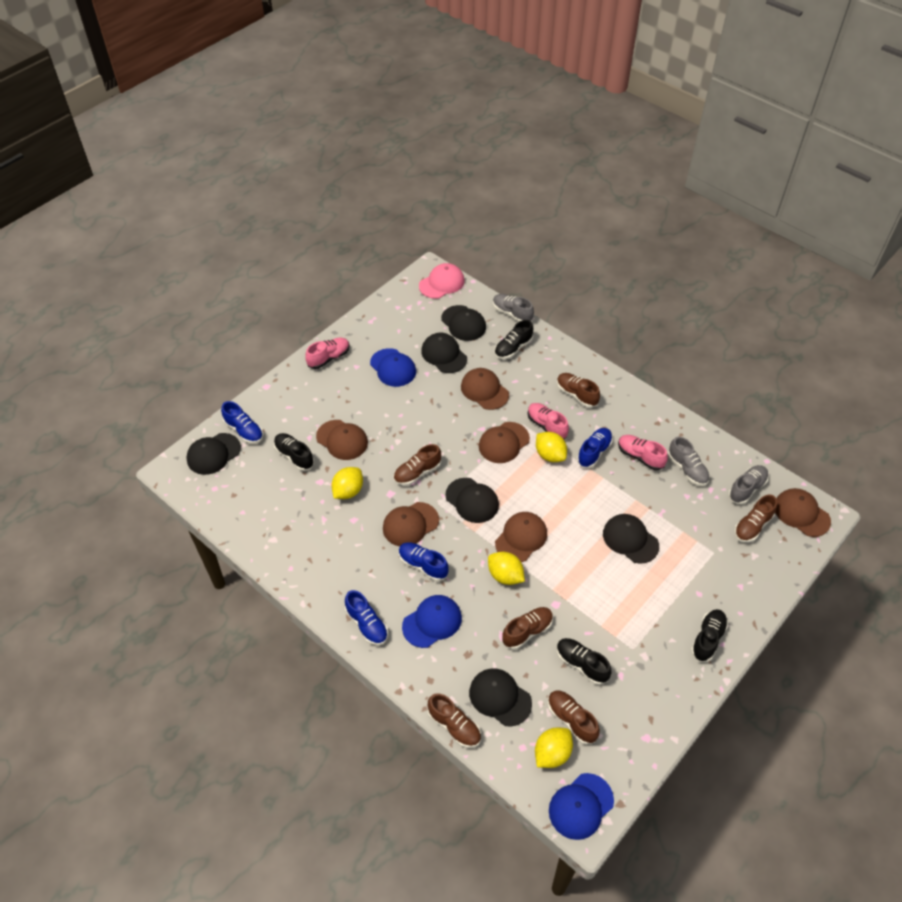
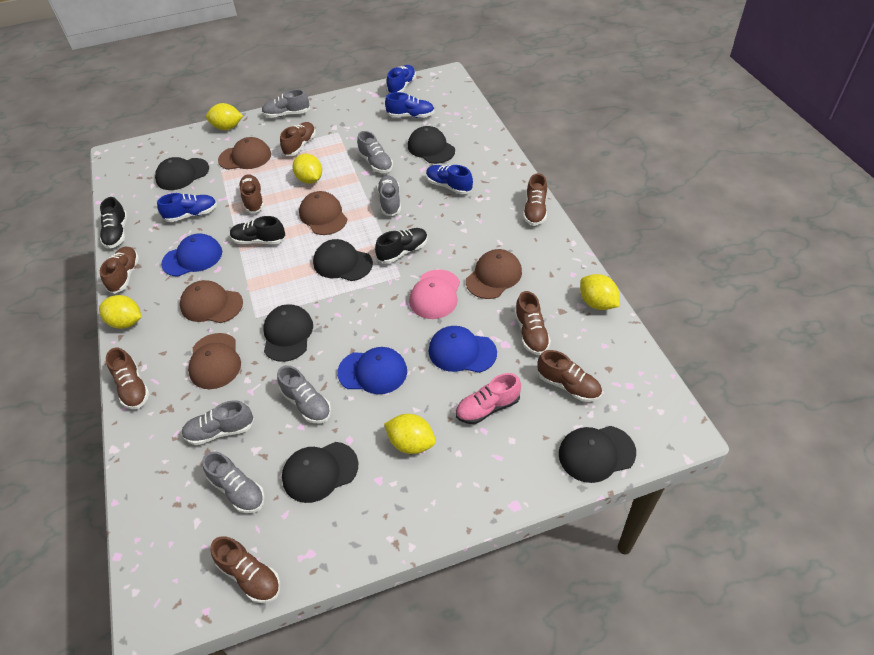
black shoe: 4 -> 3
brown cap: 6 -> 5
brown shoe: 6 -> 8
grey shoe: 3 -> 6
pink shoe: 3 -> 1
yellow lemon: 4 -> 5

